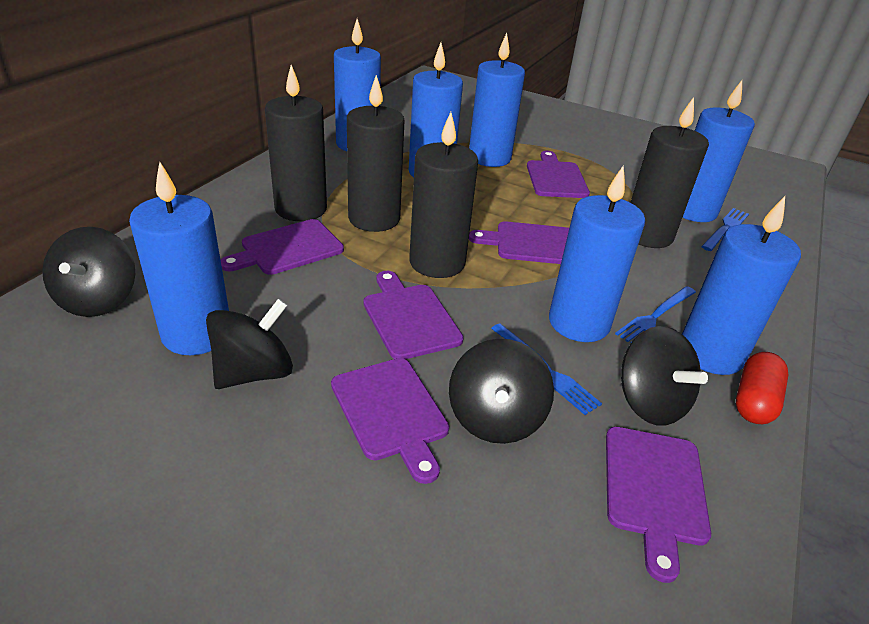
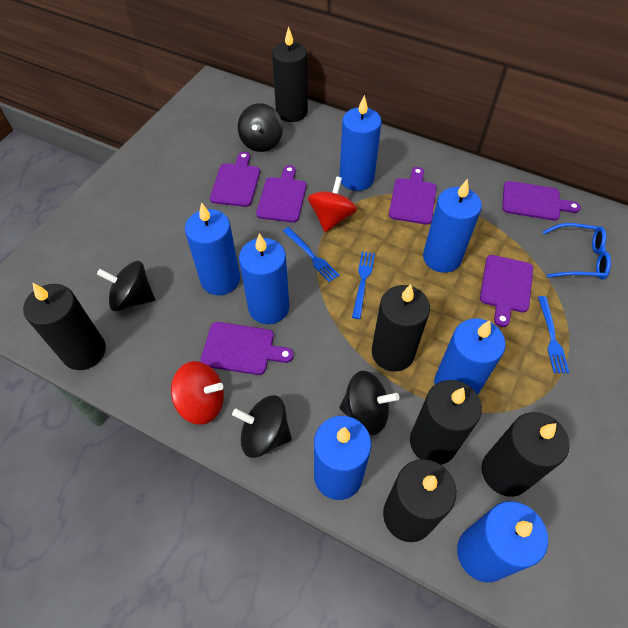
black candle: 4 -> 6
blue glasses: 0 -> 1
red capsule: 1 -> 0
red spinning top: 0 -> 2

